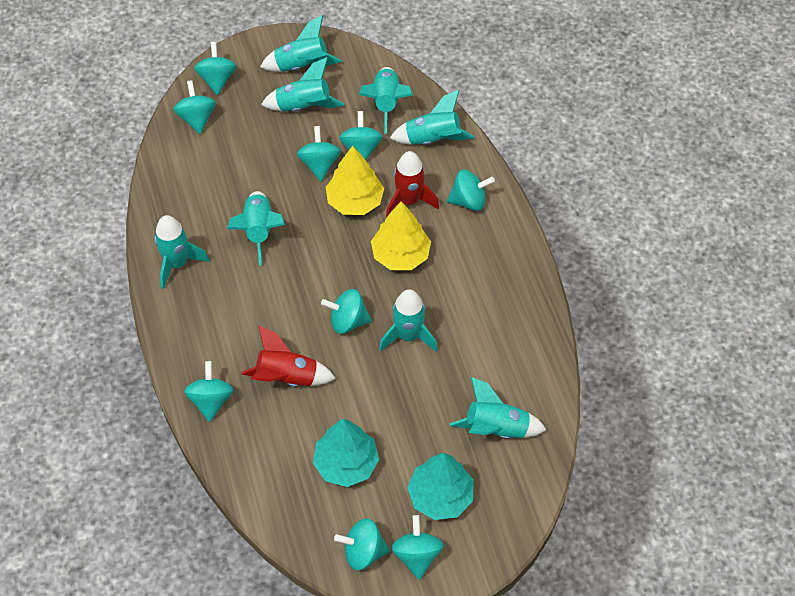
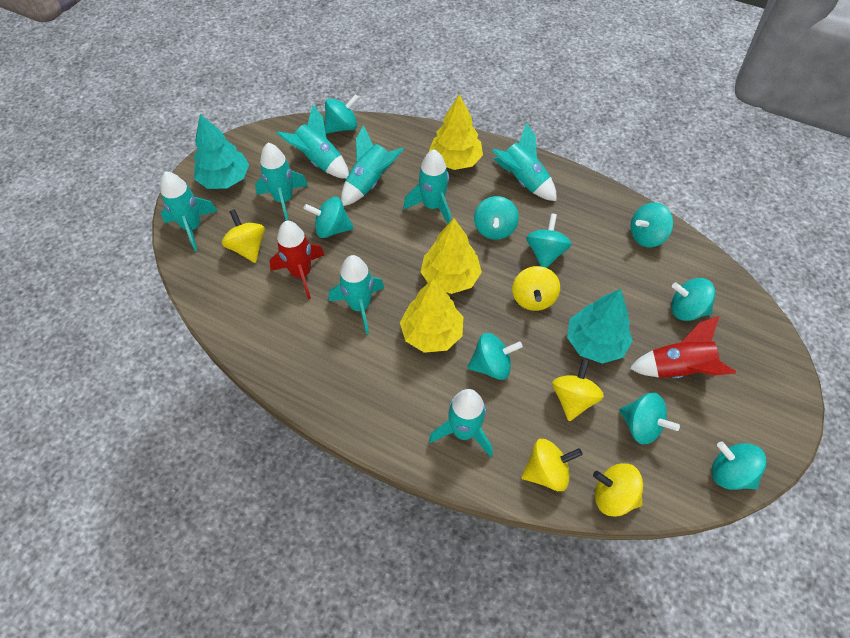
yellow spinning top: 0 -> 5
yellow tree: 2 -> 3

